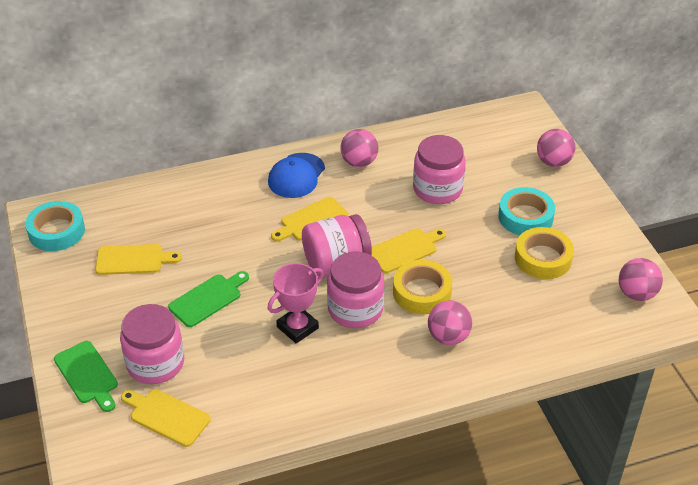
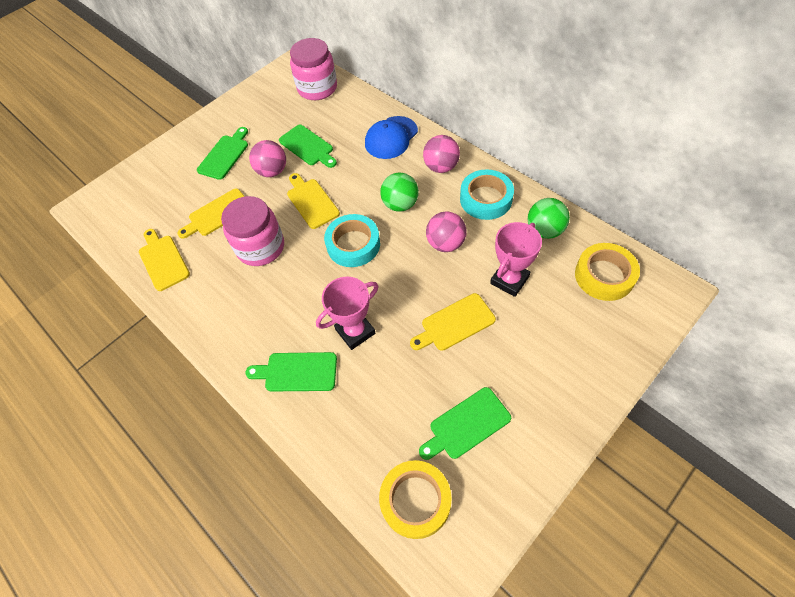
green ball: 0 -> 2
green cutting board: 2 -> 4
pink ball: 4 -> 3
pink jar: 4 -> 2
pink trophy: 1 -> 2

